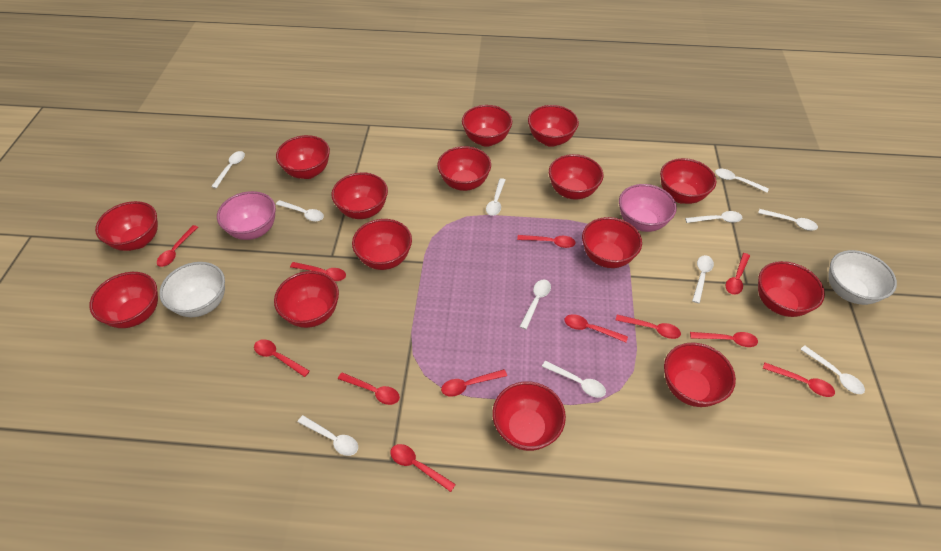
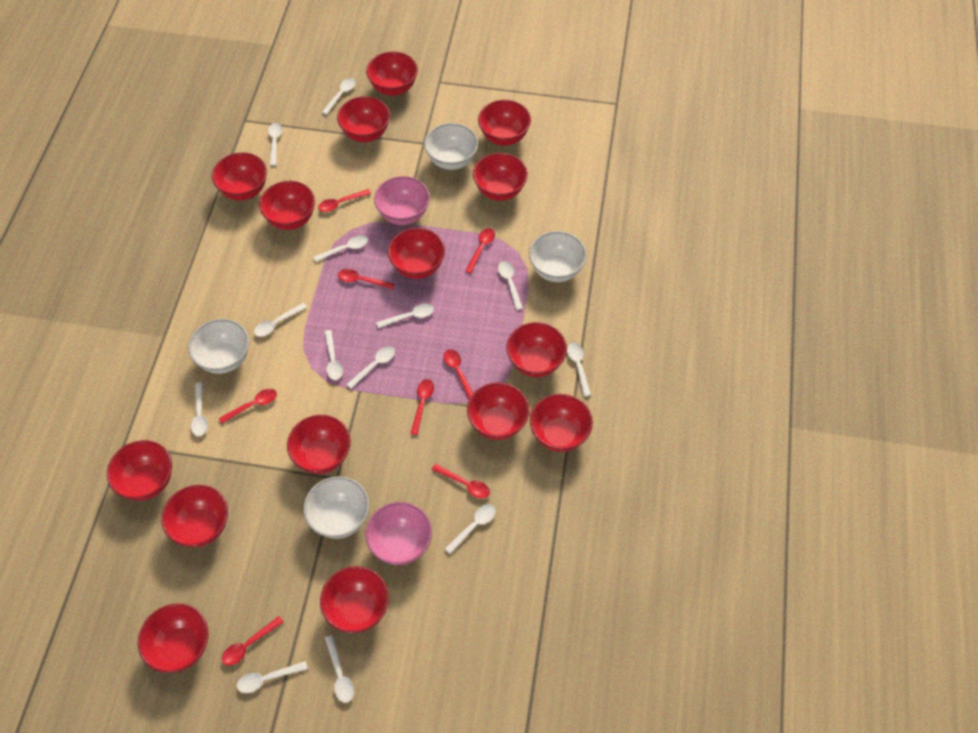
red spoon: 12 -> 8
white bowl: 2 -> 4
white spoon: 11 -> 13

